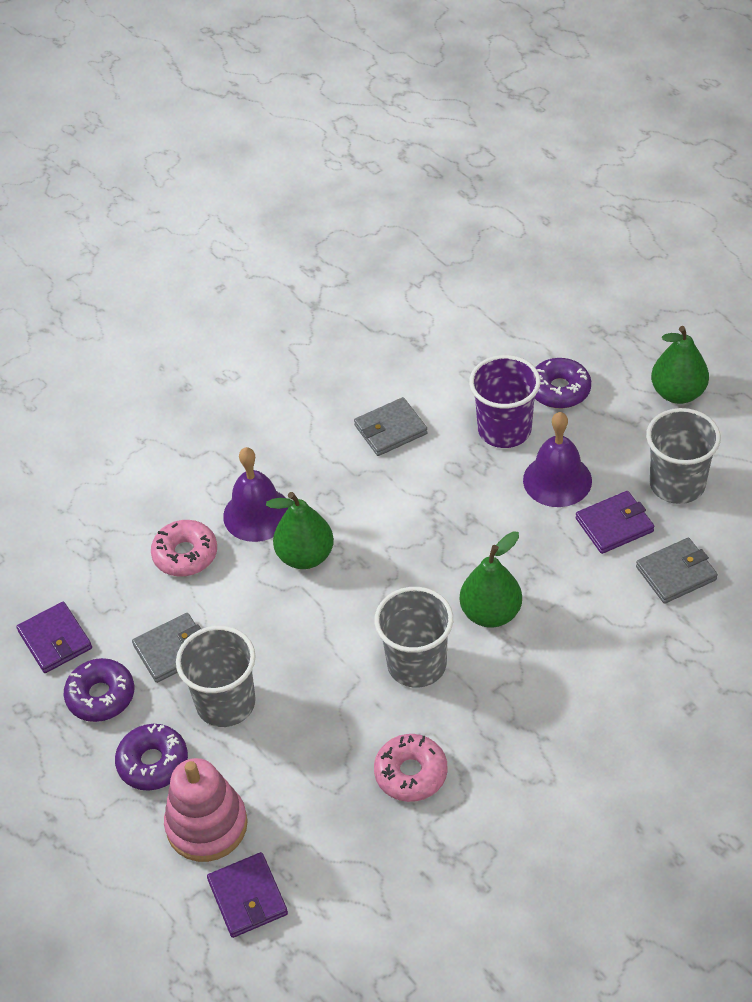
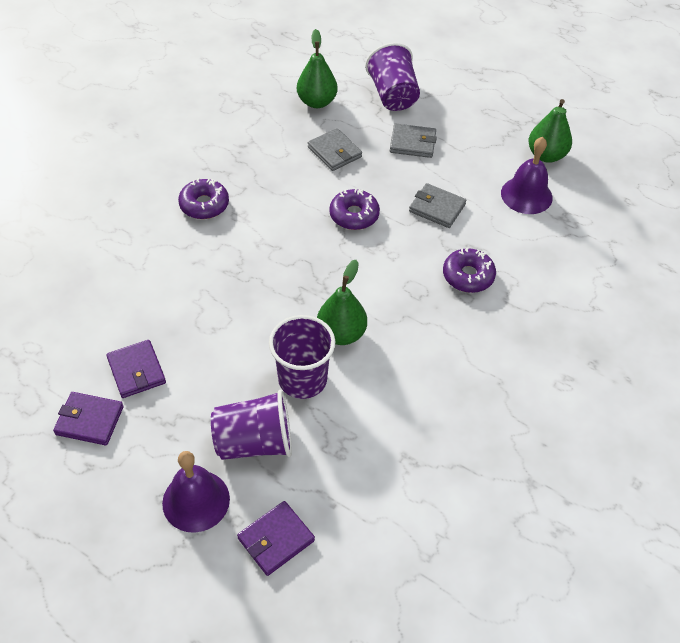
grey cup: 3 -> 0
pink donut: 2 -> 0
pink stacking toy: 1 -> 0
purple cup: 1 -> 3

